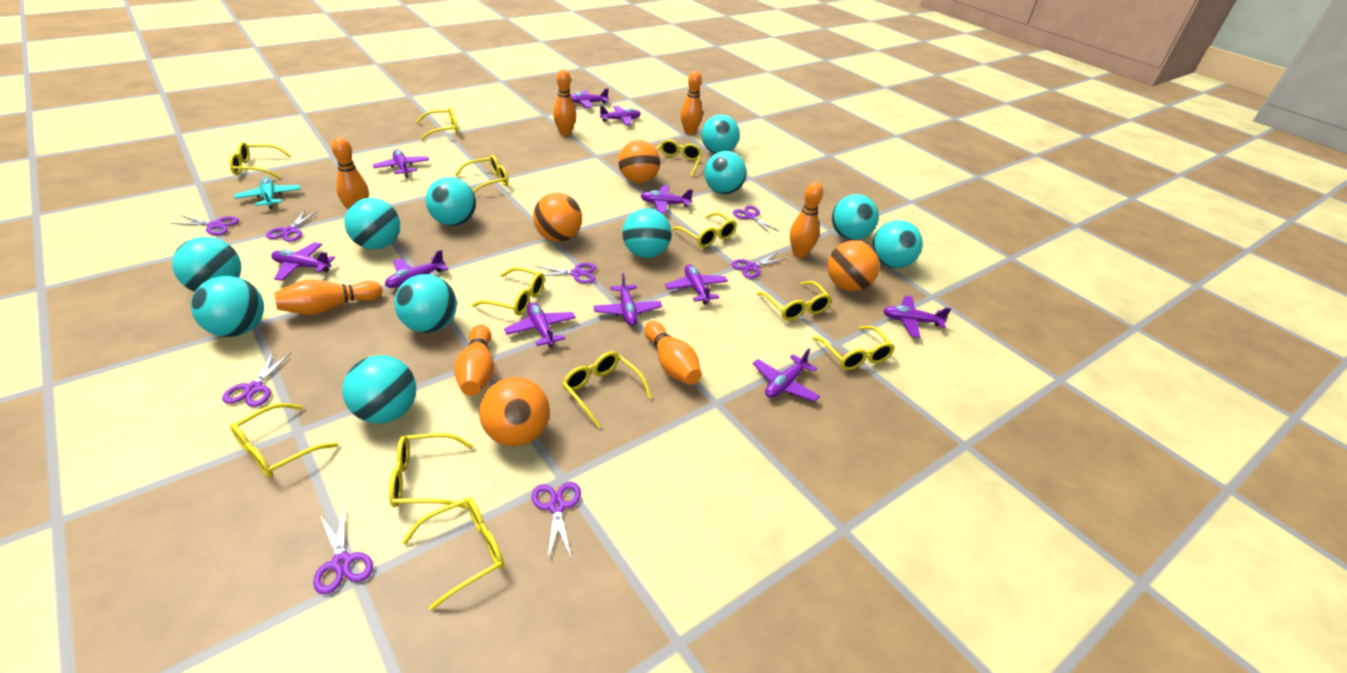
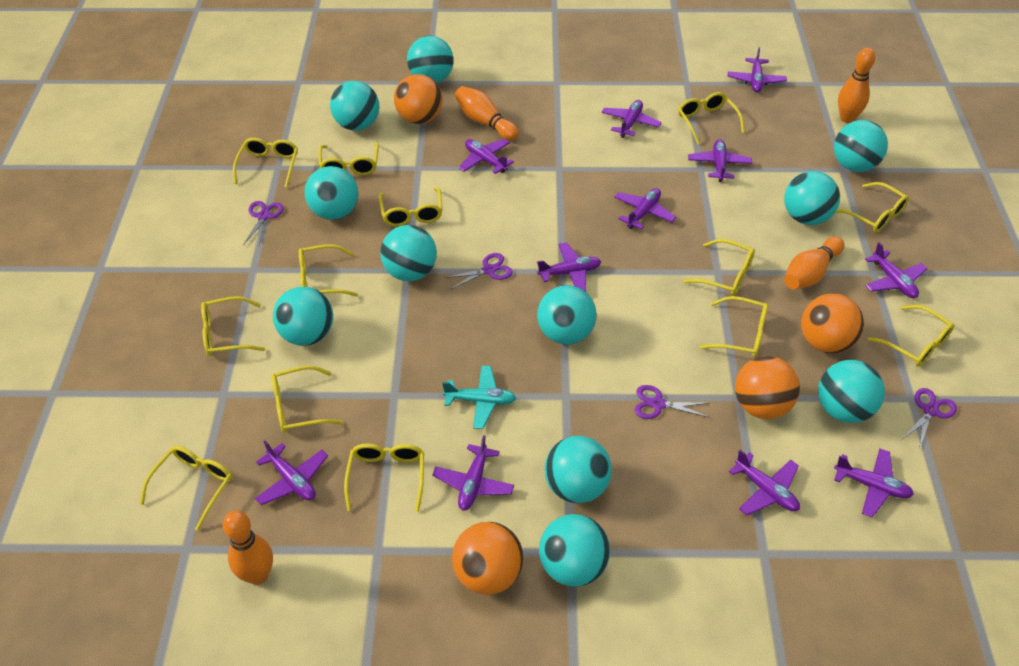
orange bowling pin: 7 -> 4
purple scissors: 8 -> 4
yellow glasses: 12 -> 13

